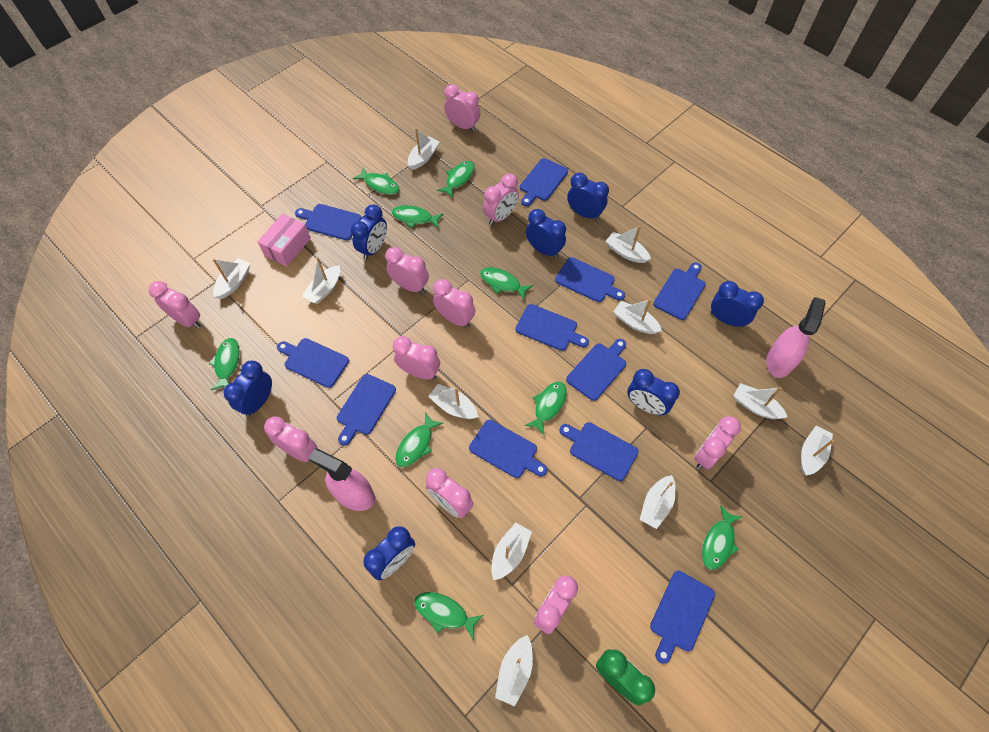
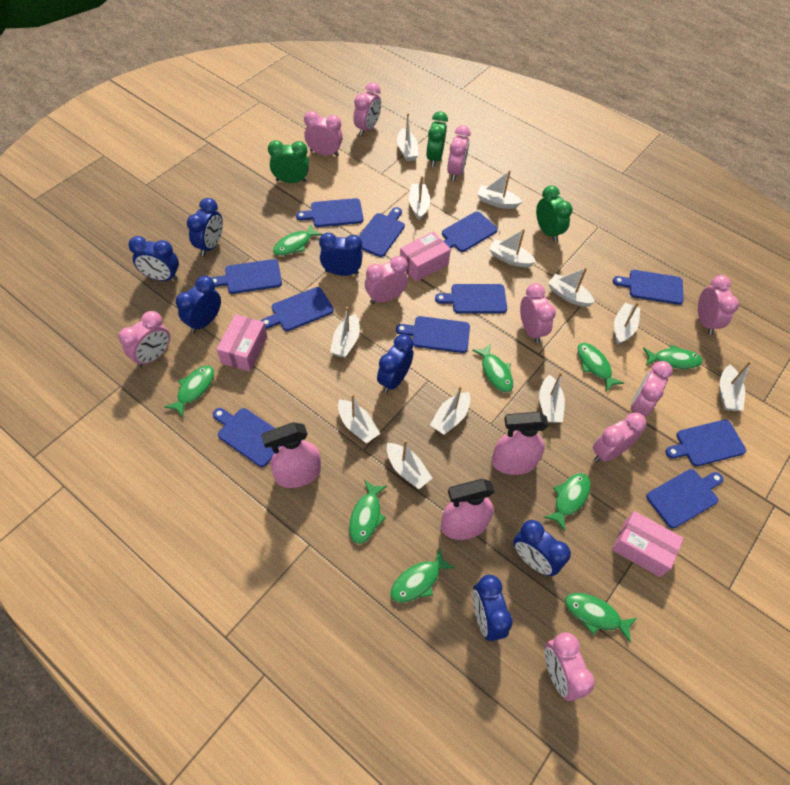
green clock: 1 -> 3
pink box: 1 -> 3
pink spray bottle: 2 -> 3
white boat: 11 -> 12

